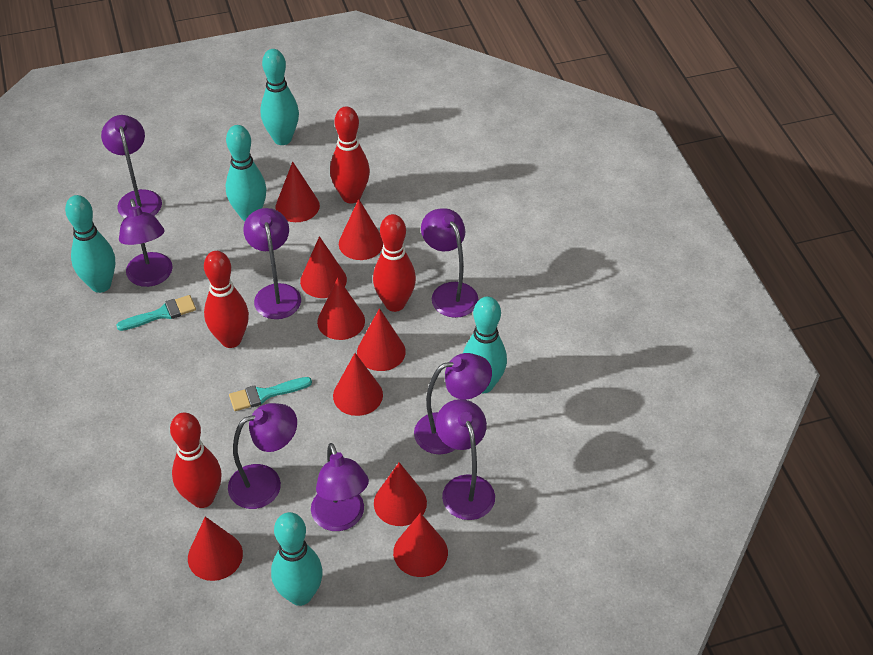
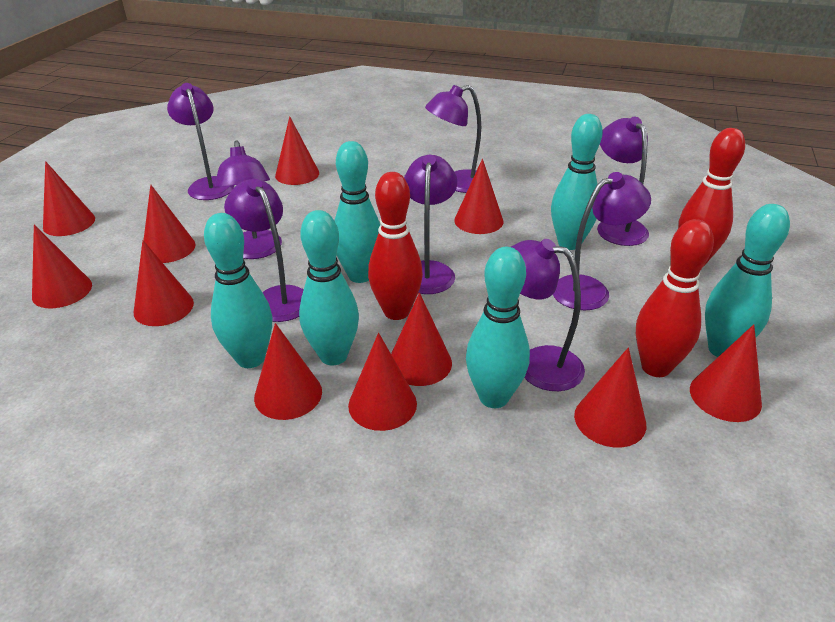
red bowling pin: 4 -> 3
red cone: 9 -> 11
turquoise bowling pin: 5 -> 6
turquoise brush: 2 -> 0

